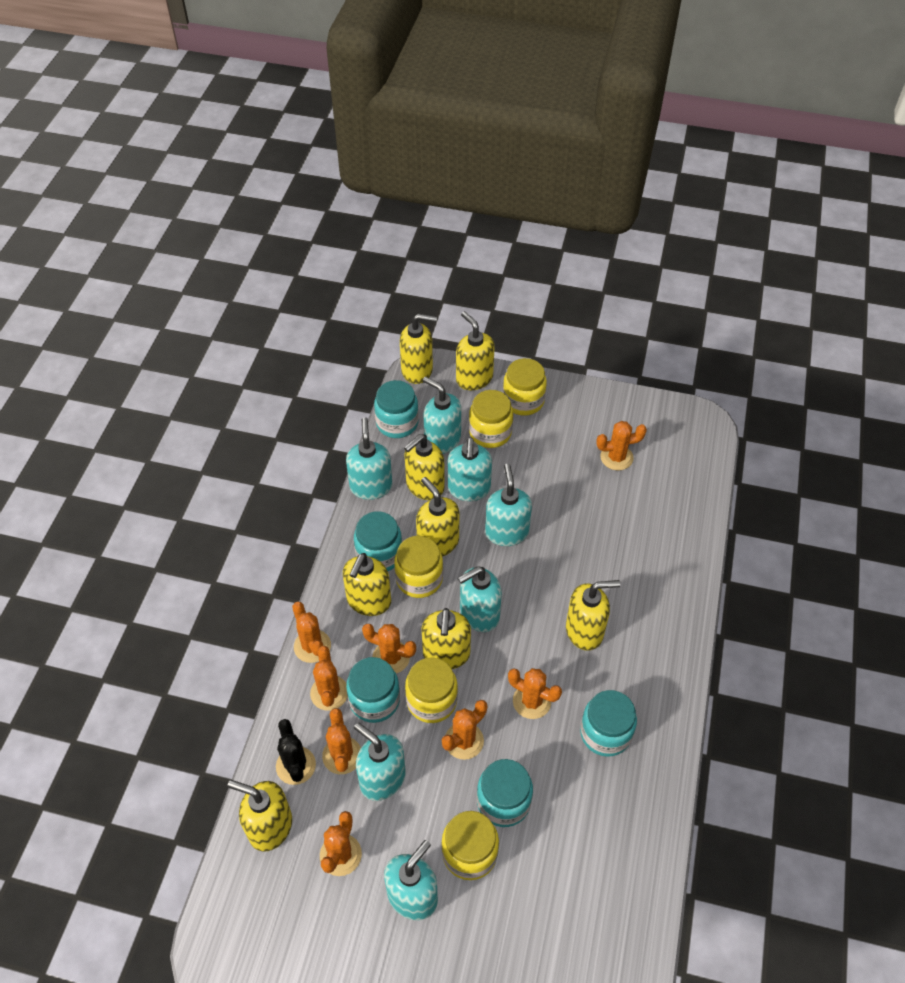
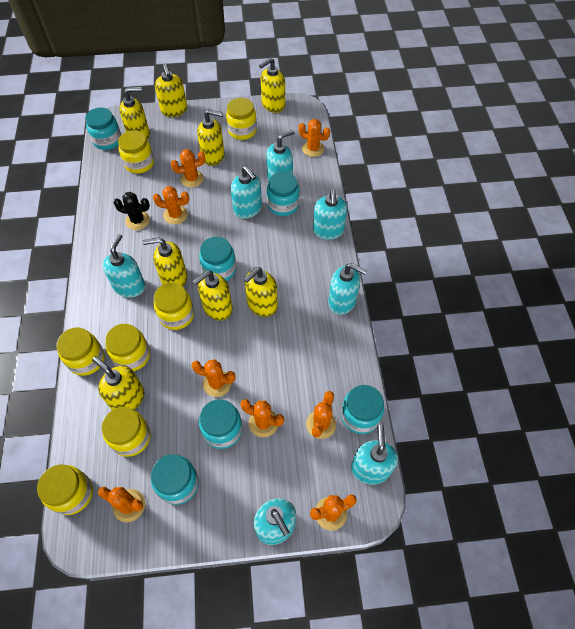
turquoise jar: 5 -> 6
yellow jar: 5 -> 7

